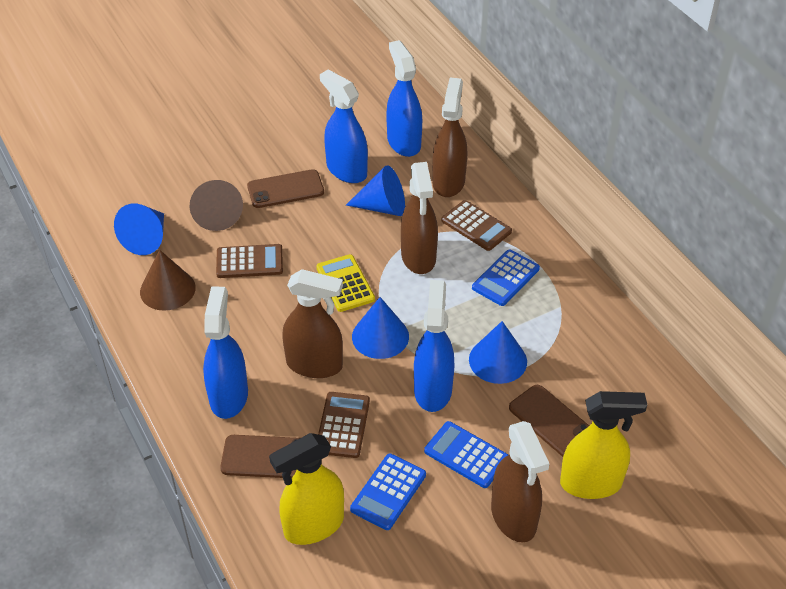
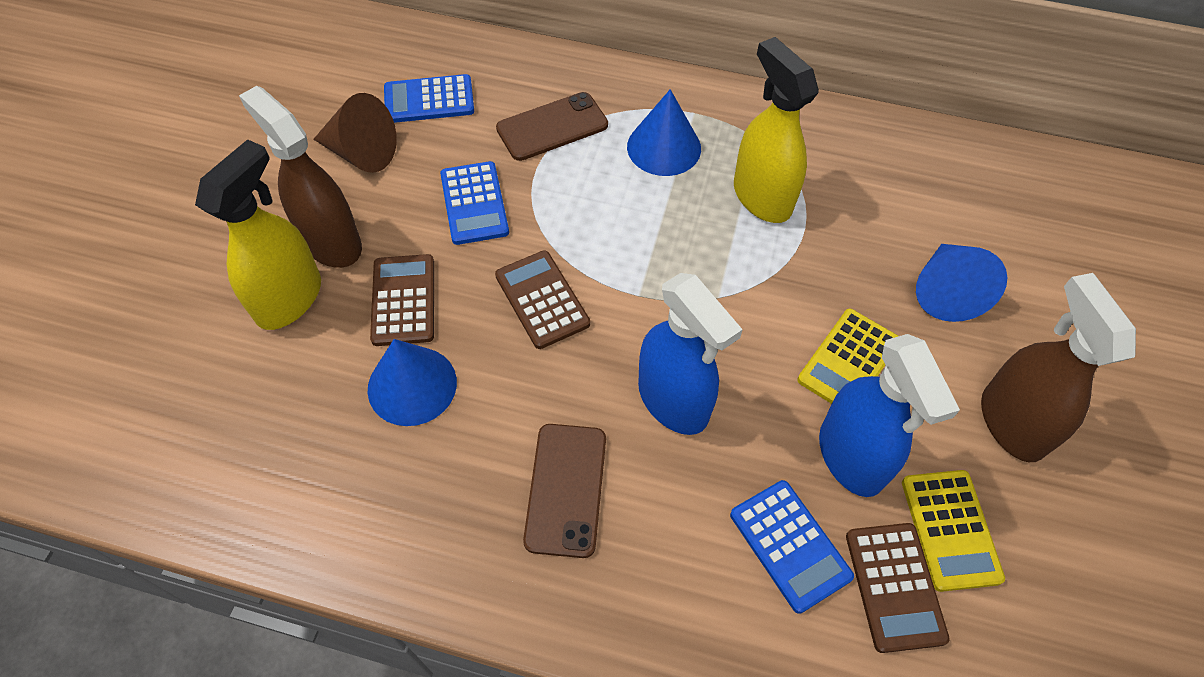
blue cone: 4 -> 3
blue spray bottle: 4 -> 2
brown cone: 2 -> 1
brown phone: 3 -> 2
brown spray bottle: 4 -> 2
yellow calculator: 1 -> 2

